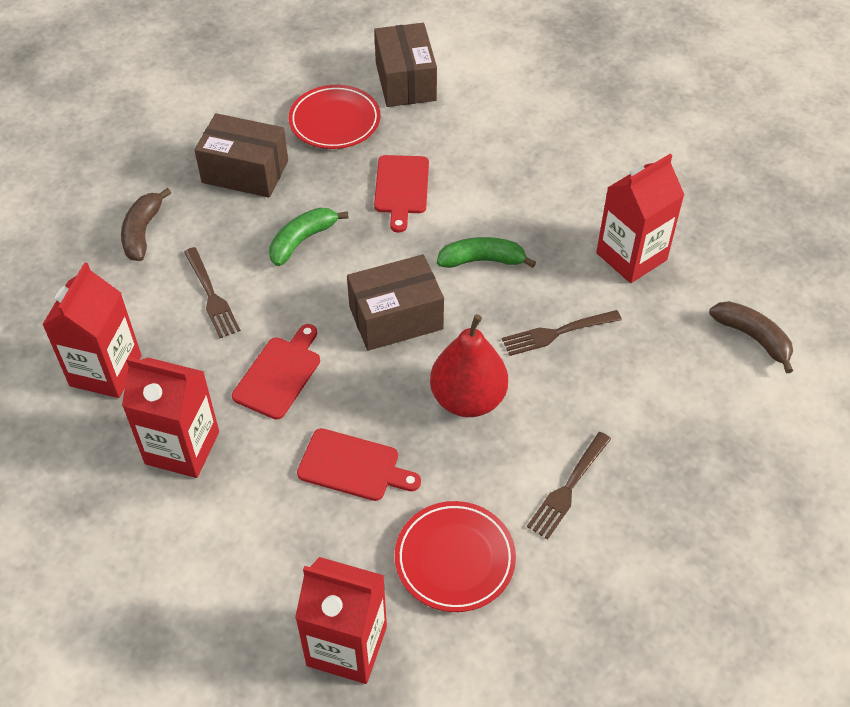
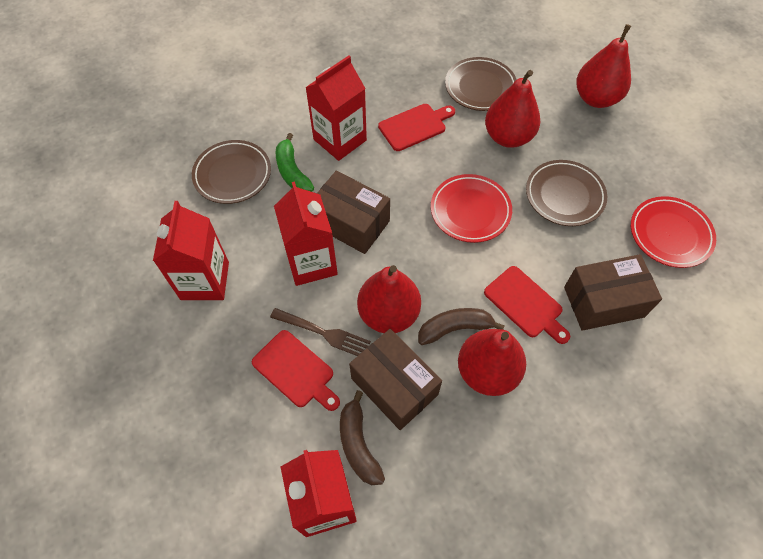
brown fork: 3 -> 1
brown plate: 0 -> 3
green banana: 2 -> 1
red pear: 1 -> 4

